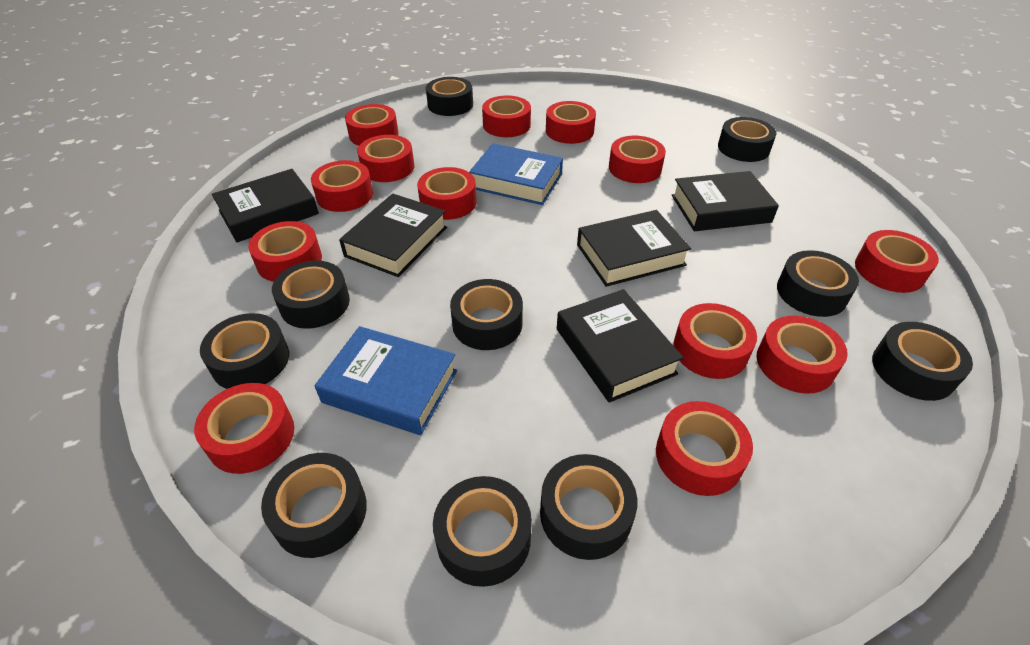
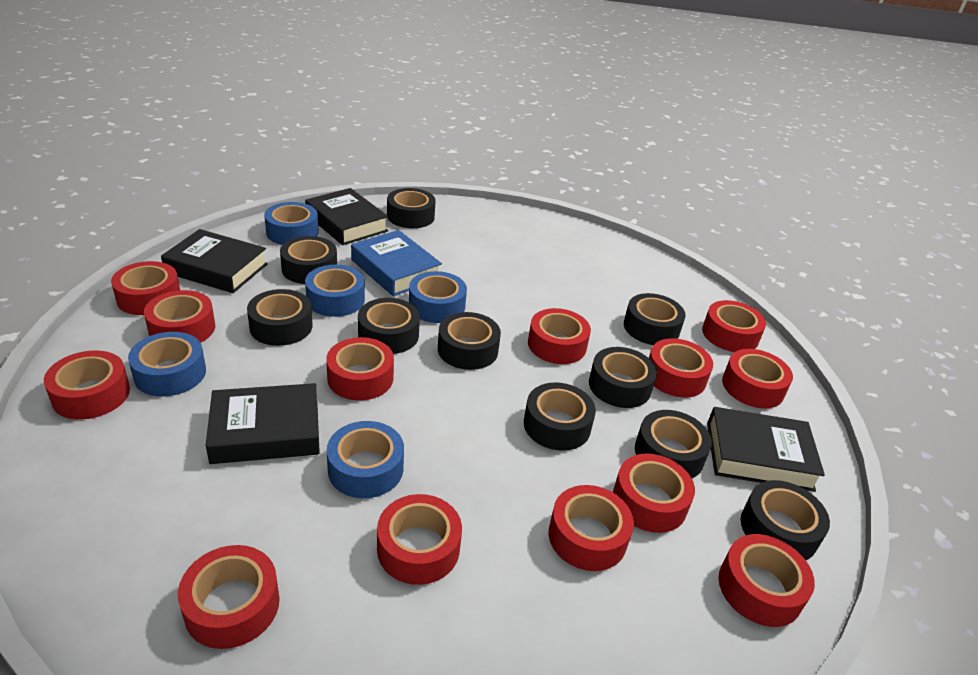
black book: 5 -> 4
blue book: 2 -> 1
blue tape: 0 -> 5

